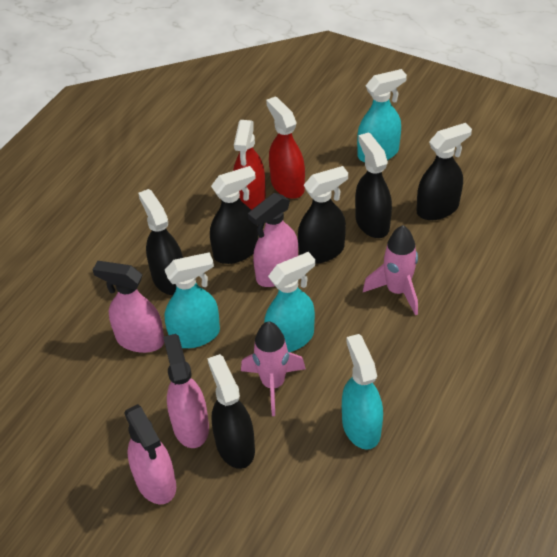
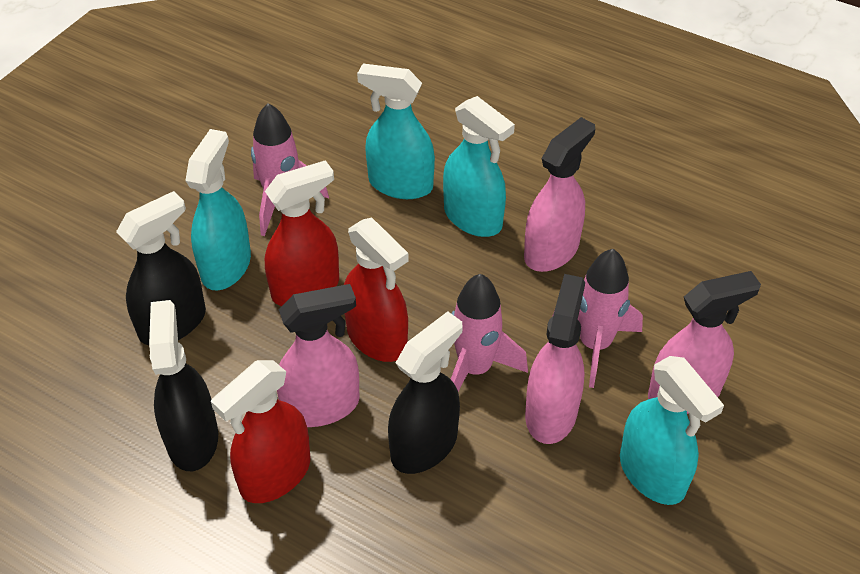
black spray bottle: 6 -> 3
pink rocket: 2 -> 3
red spray bottle: 2 -> 3

